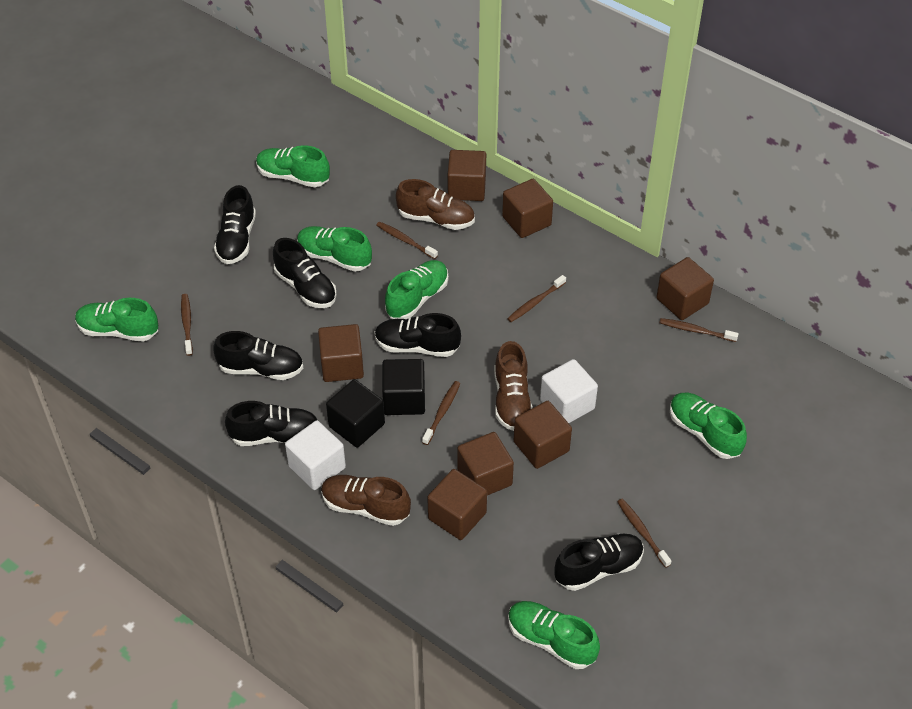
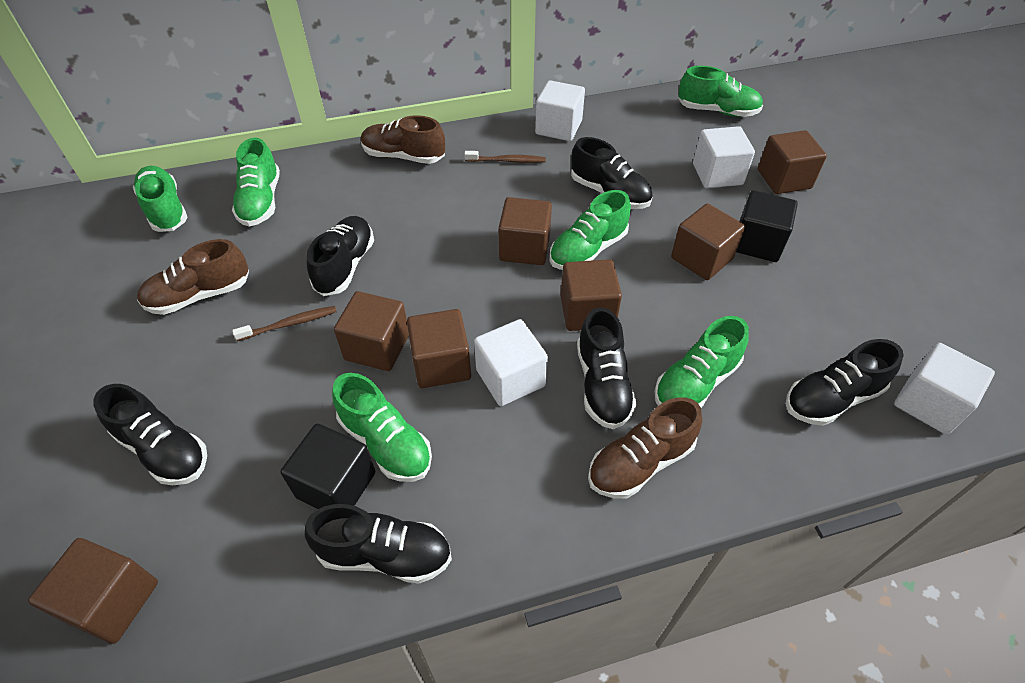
brown toothbrush: 6 -> 2
white cube: 2 -> 4

